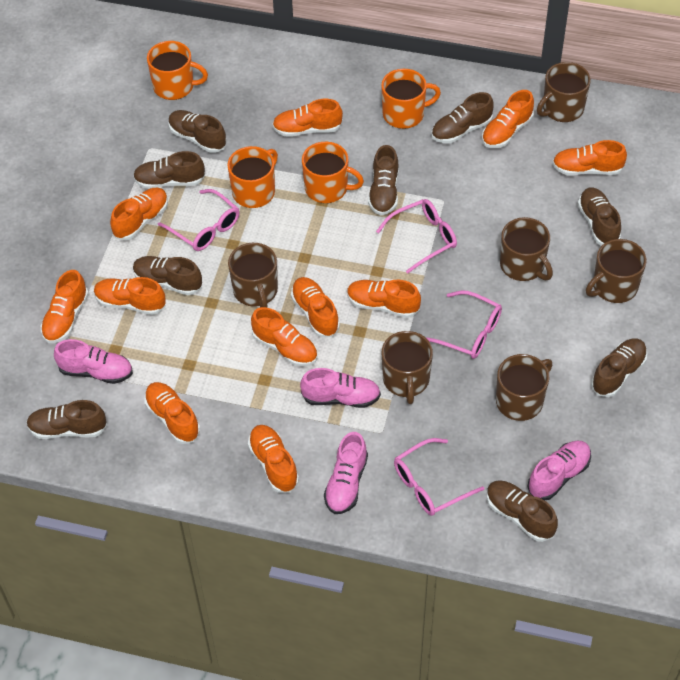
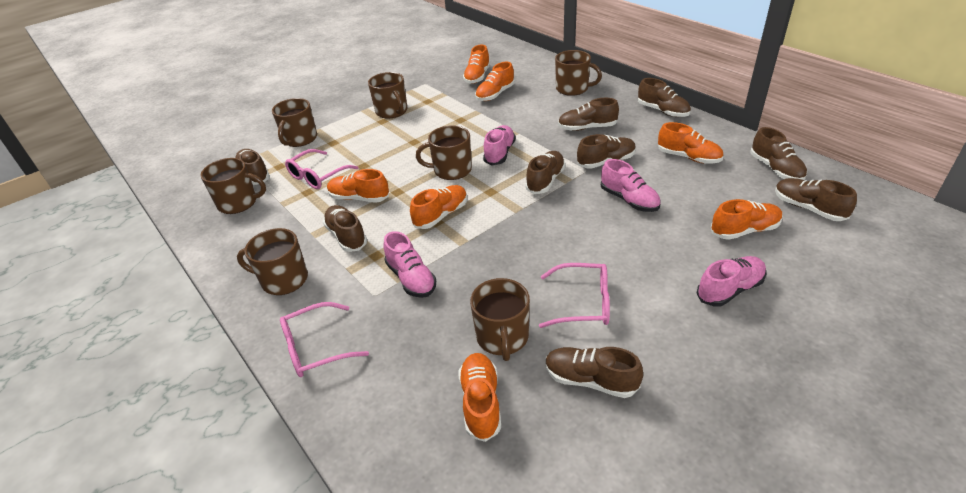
brown mug: 6 -> 7
orange mug: 4 -> 0
orange shoe: 11 -> 7
pink glasses: 4 -> 3

